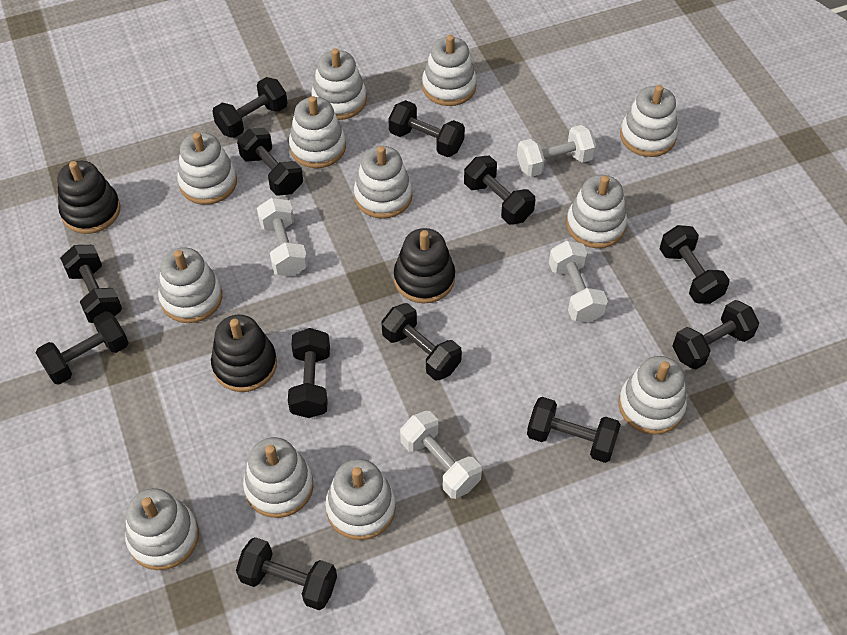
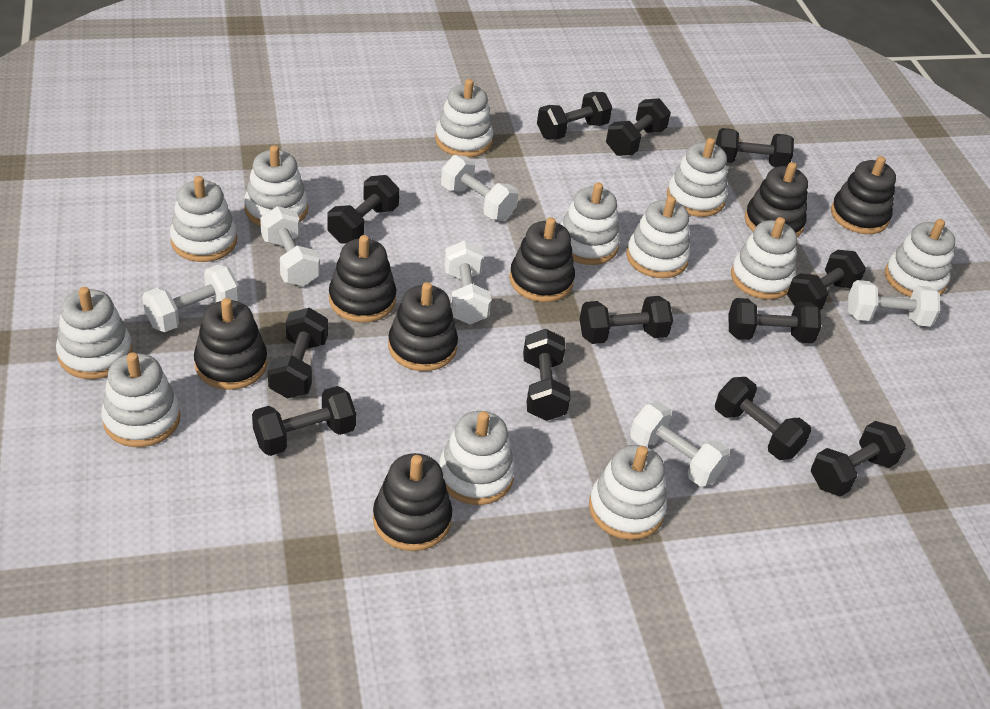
black stacking toy: 3 -> 7
white dumbbell: 4 -> 6

